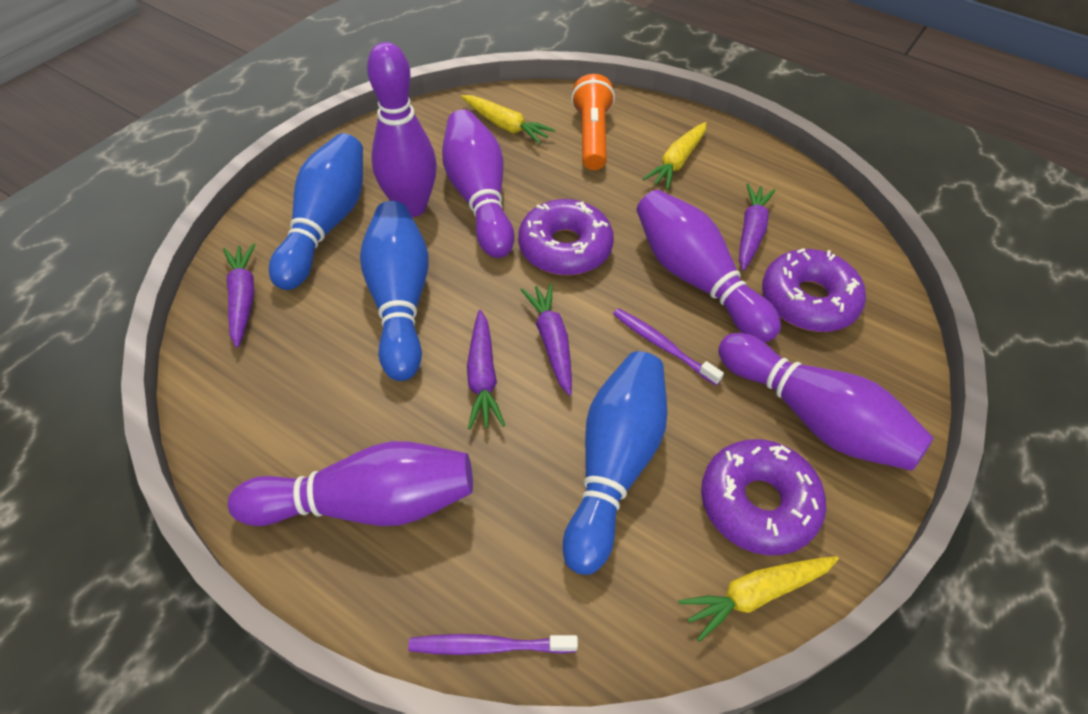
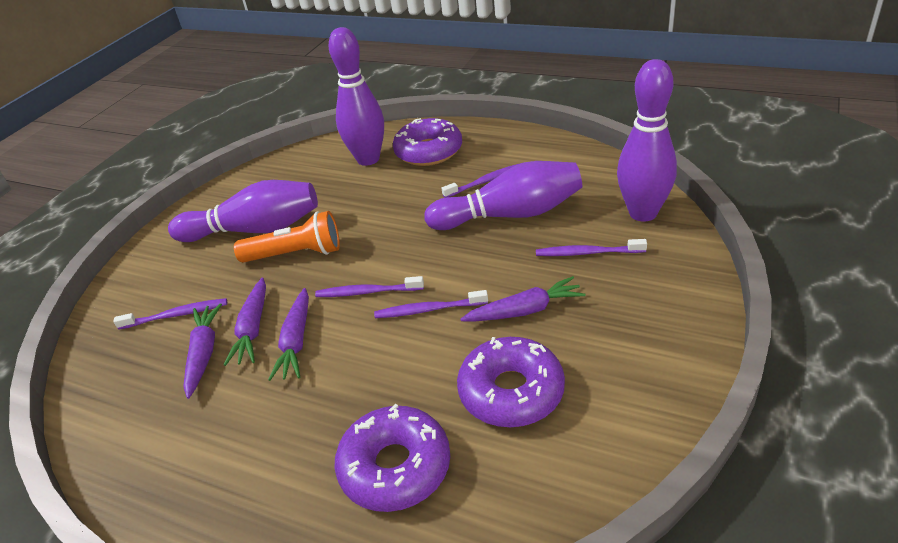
blue bowling pin: 3 -> 0
purple bowling pin: 5 -> 4
purple toothbrush: 2 -> 5
yellow carrot: 3 -> 0

